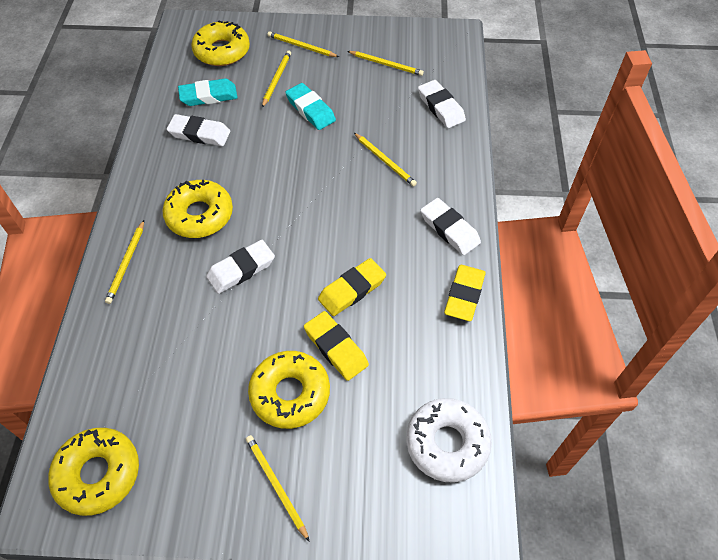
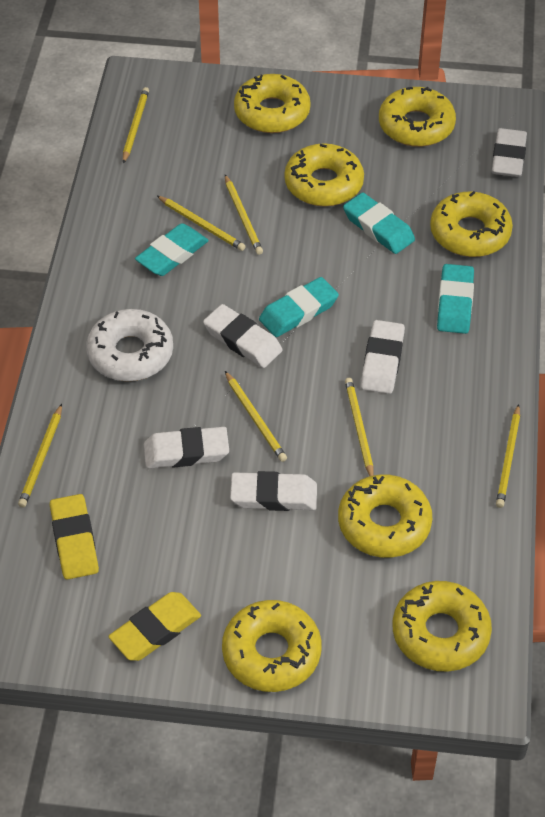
turquoise eraser: 2 -> 4
white eraser: 4 -> 5
yellow donut: 4 -> 7
yellow eraser: 3 -> 2
yellow pencil: 6 -> 7

